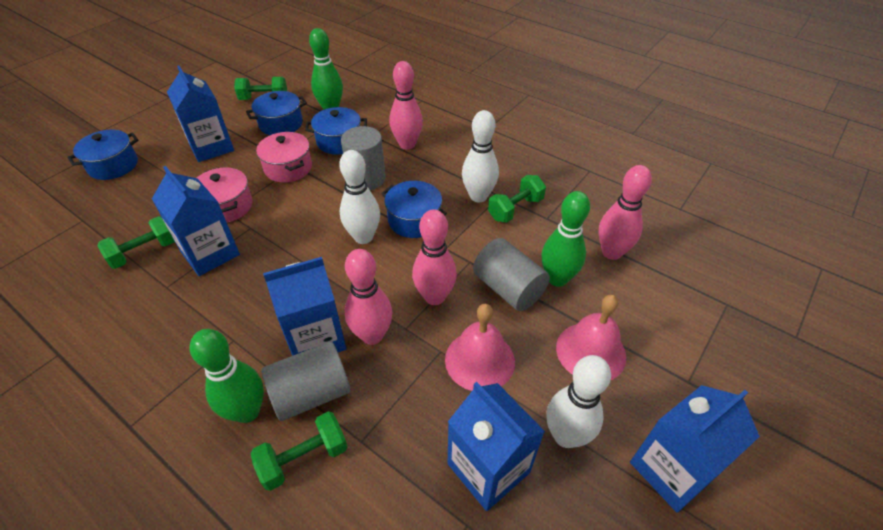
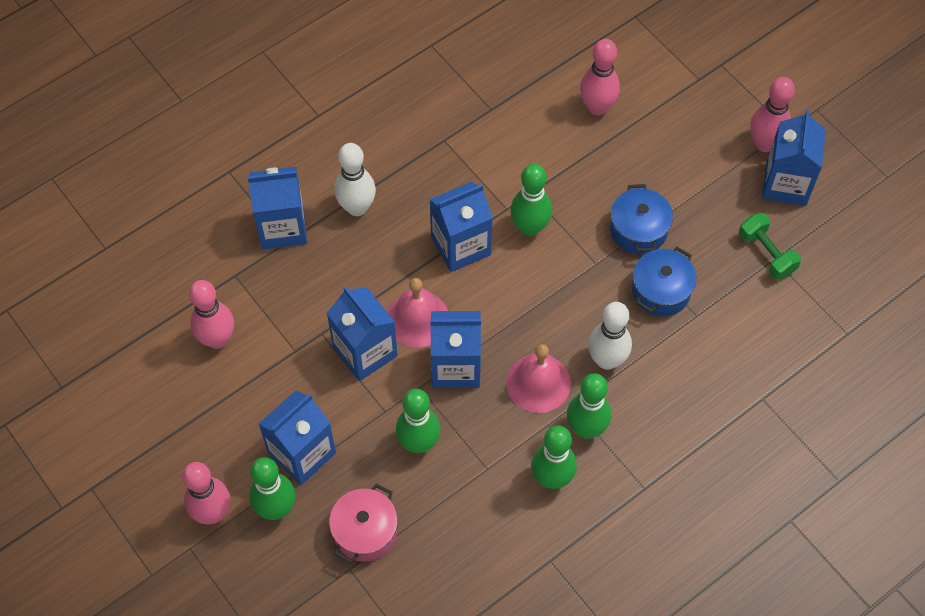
blue carton: 5 -> 6
blue pot: 4 -> 2
green bowling pin: 3 -> 5
green dumbbell: 4 -> 1
grey cylinder: 3 -> 0
pink pot: 2 -> 1
white bowling pin: 3 -> 2

